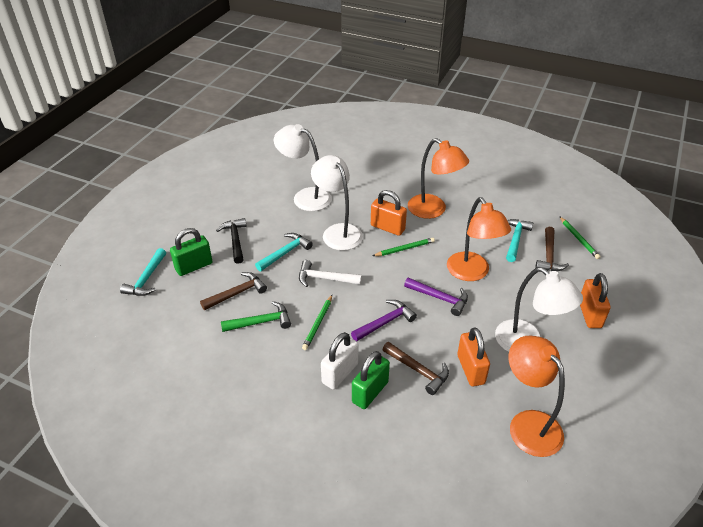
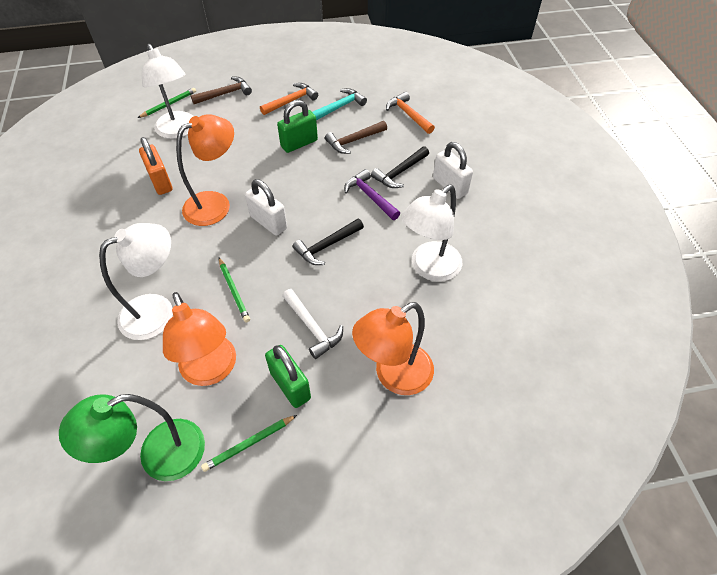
black hammer: 1 -> 2
brown hammer: 3 -> 2
green hammer: 1 -> 0
green lamp: 0 -> 1
orange hammer: 0 -> 2
orange padlock: 3 -> 1
purple hammer: 2 -> 1
turquoise hammer: 3 -> 1
white padlock: 1 -> 2

